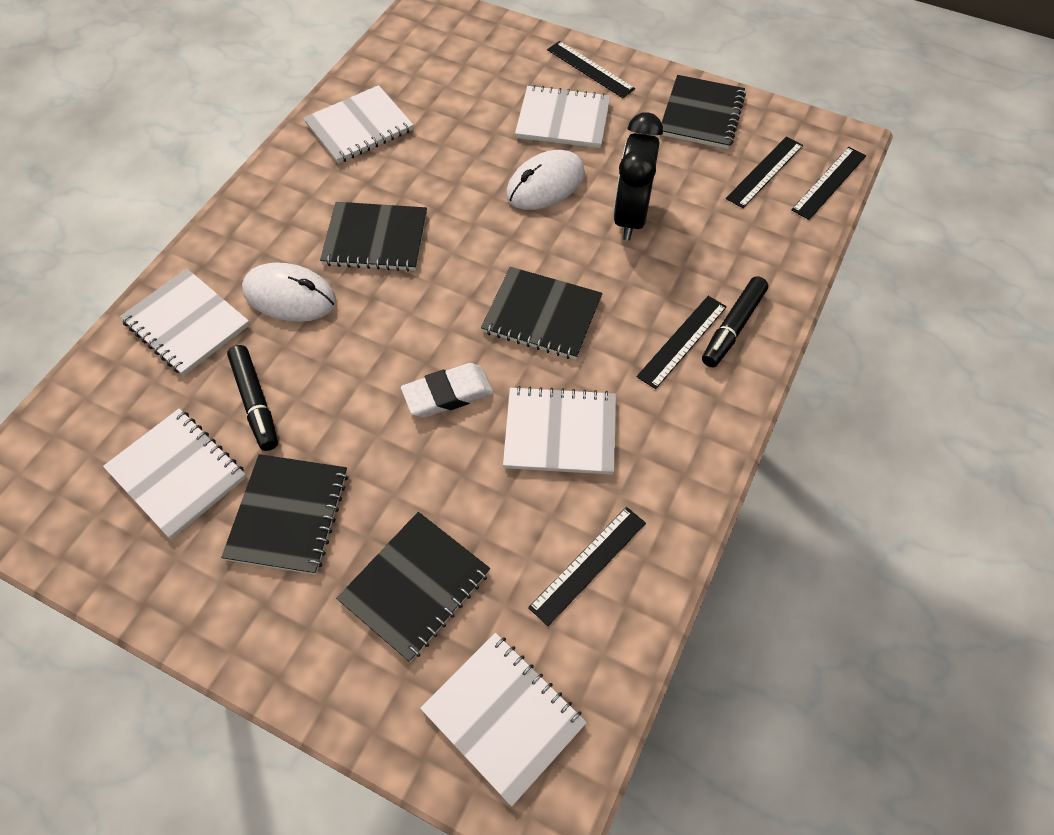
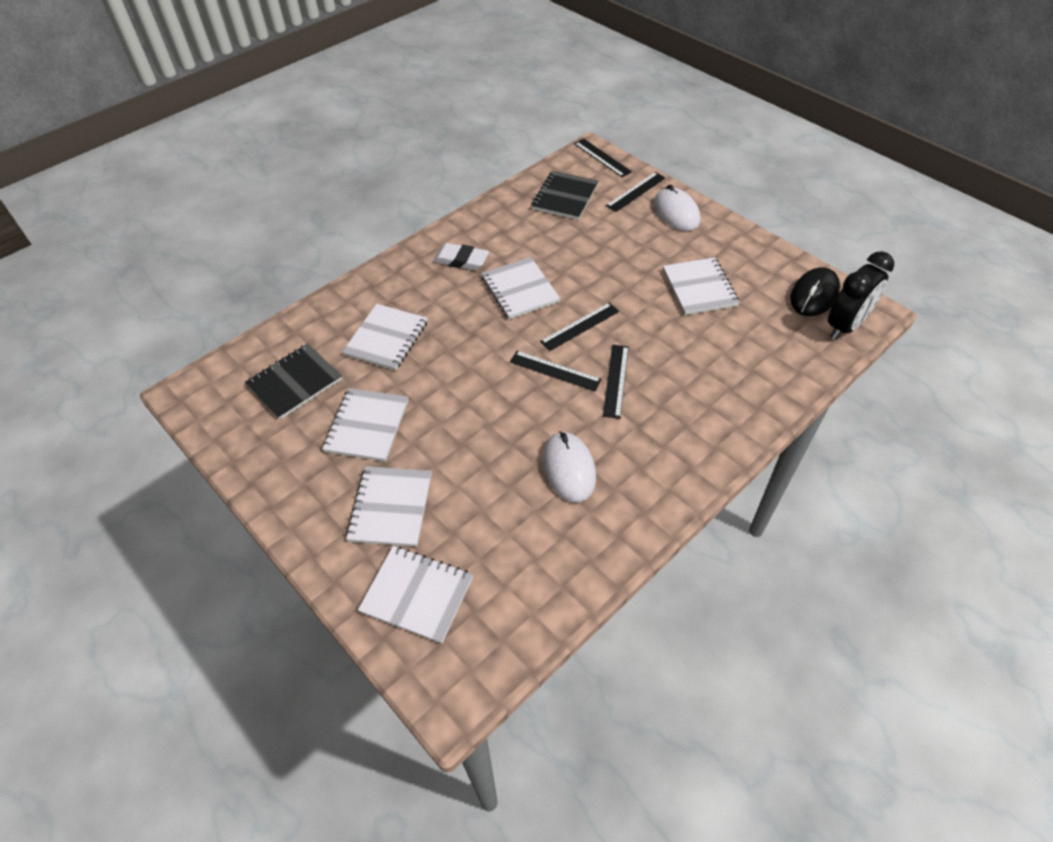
black marker: 2 -> 0
black mouse: 0 -> 1
black notebook: 5 -> 2

